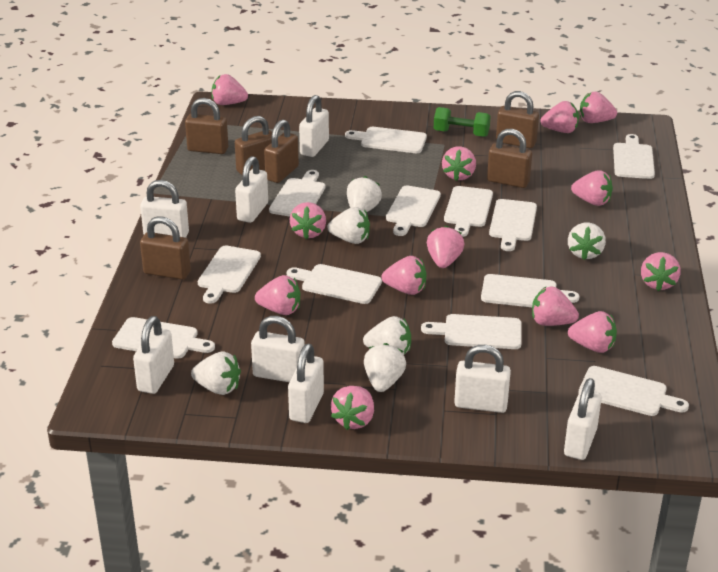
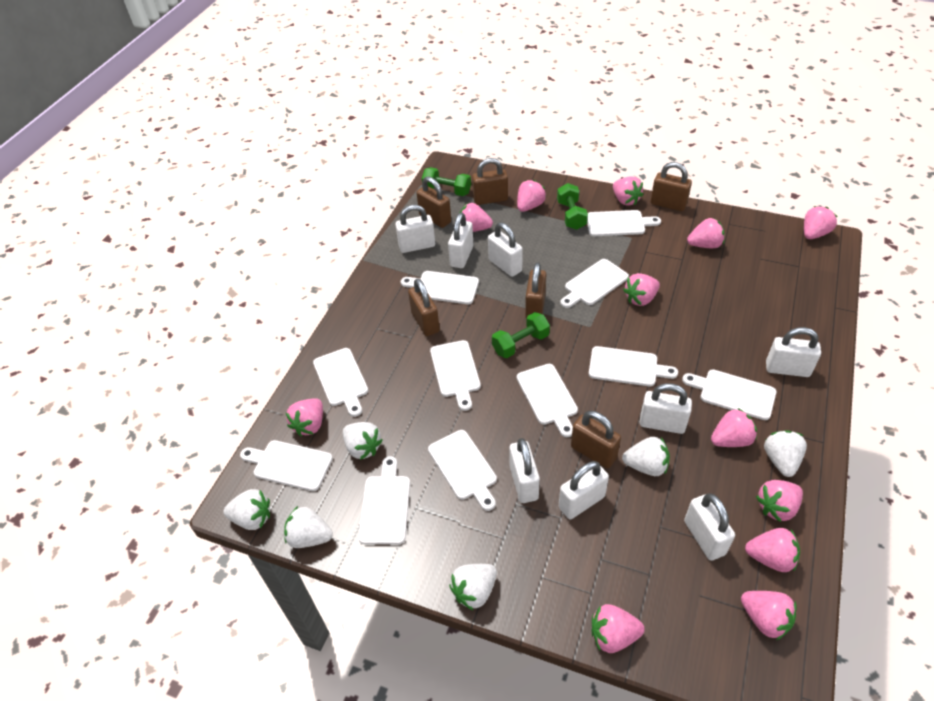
green dumbbell: 1 -> 3
pink strawberry: 13 -> 12
white cutting board: 12 -> 11

